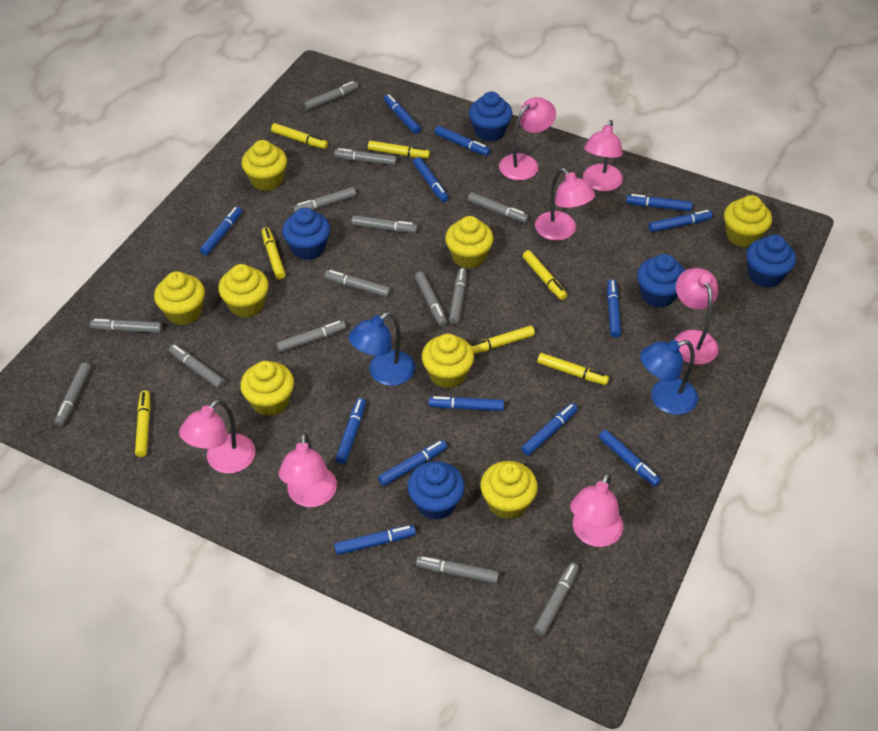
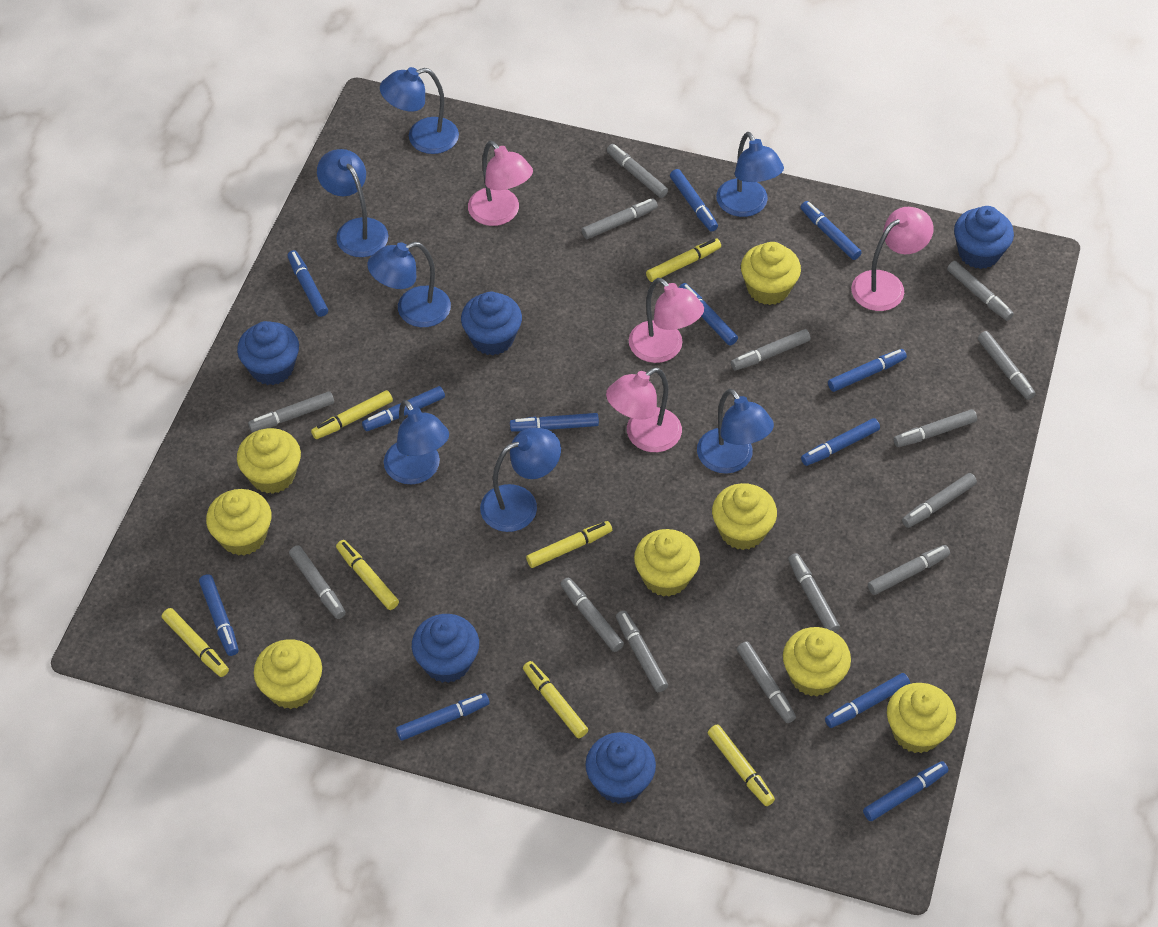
blue lamp: 2 -> 7
blue marker: 13 -> 12
pink lamp: 7 -> 4

